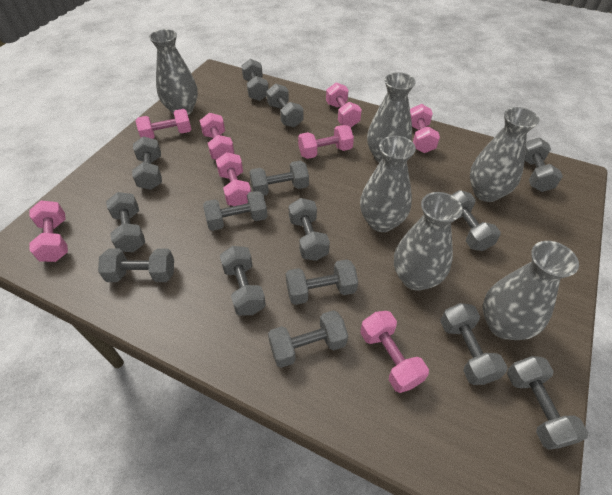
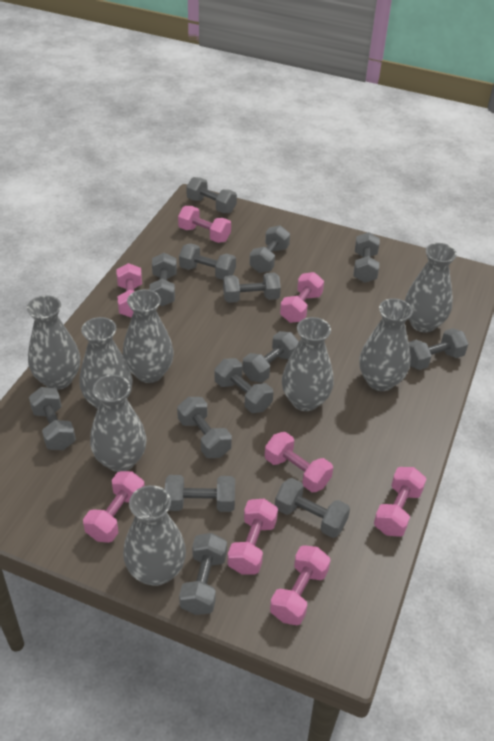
grey dumbbell: 15 -> 14
grey vase: 6 -> 8

